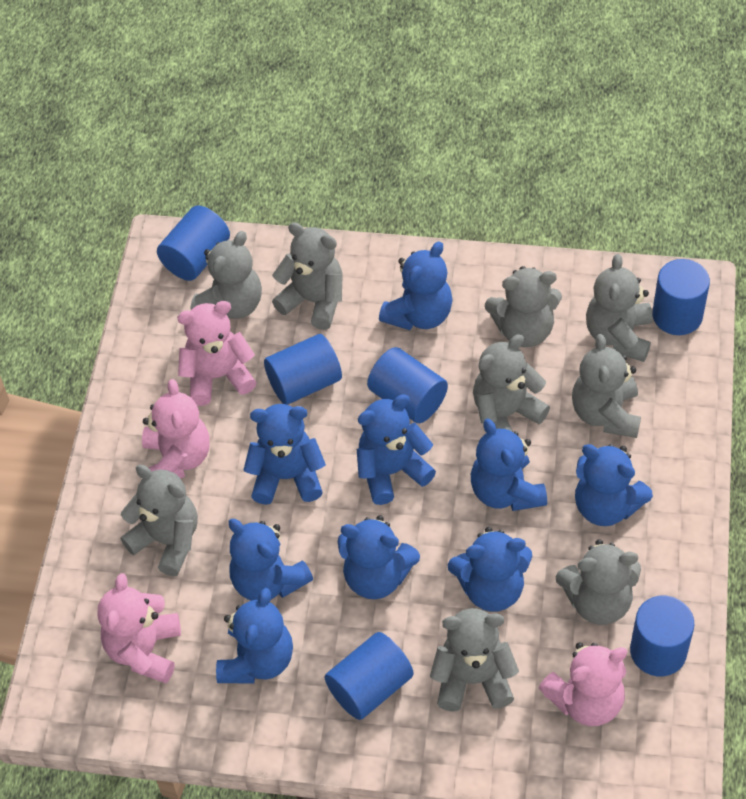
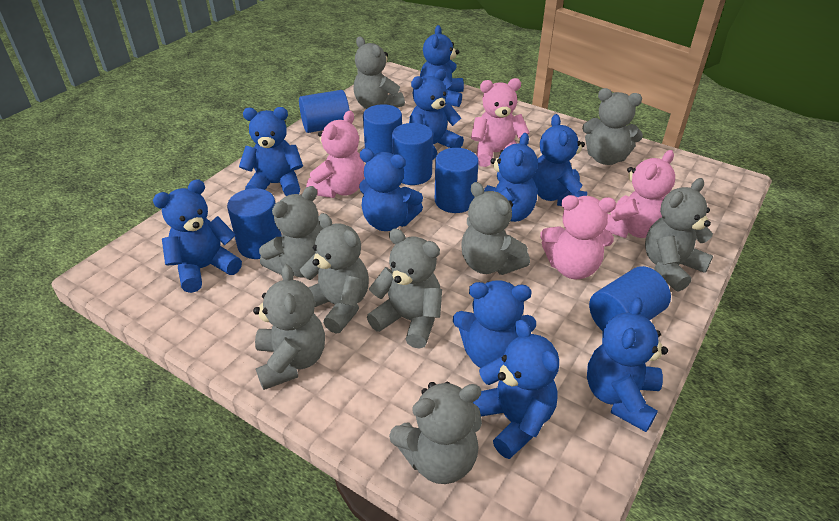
blue teddy bear: 9 -> 10

